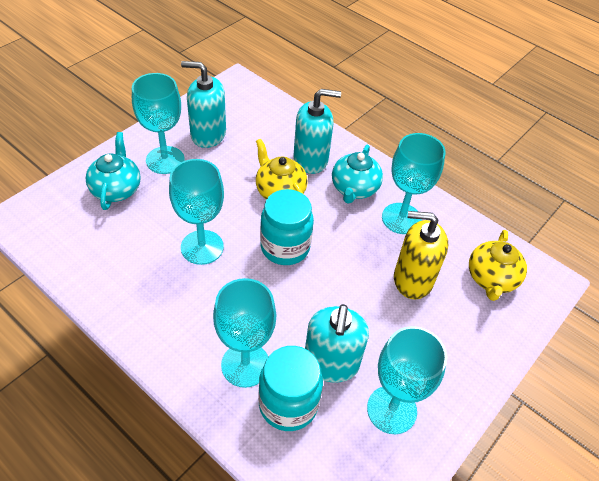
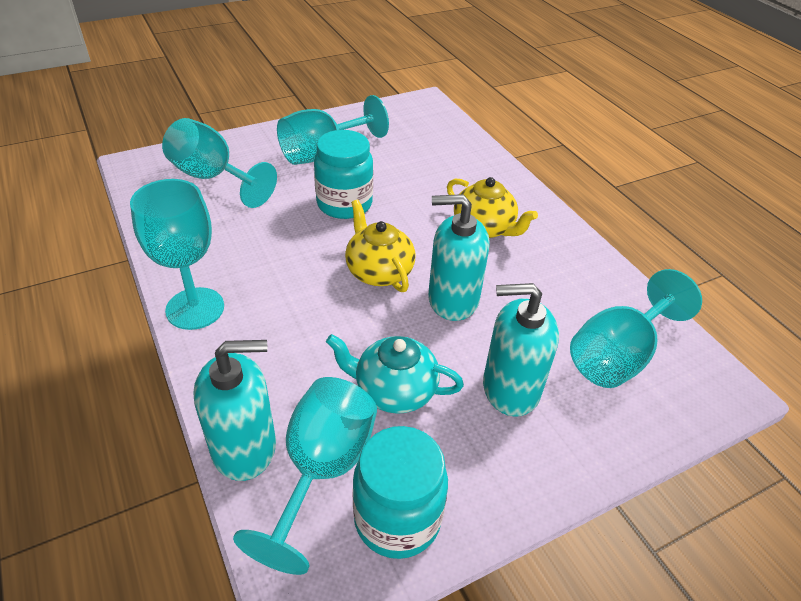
turquoise teapot: 2 -> 1
yellow soap dispenser: 1 -> 0

